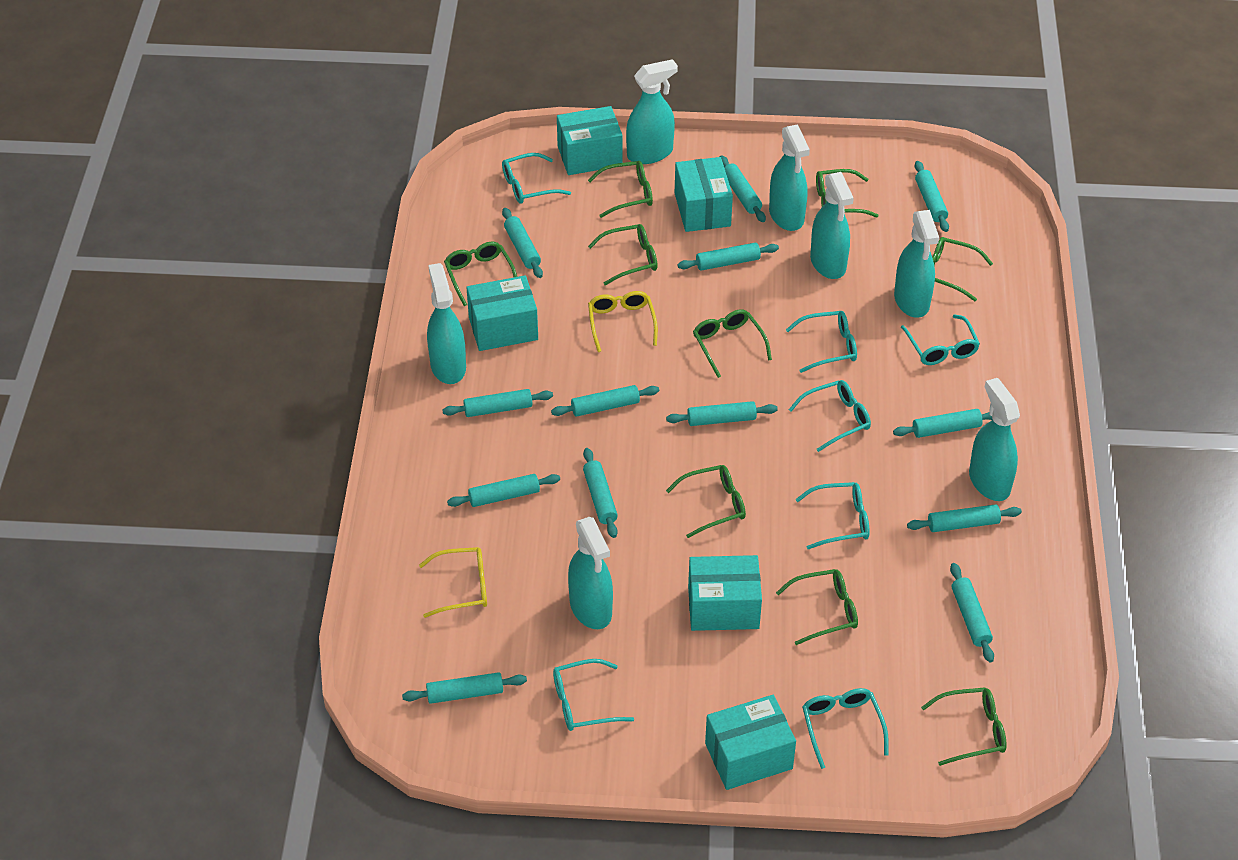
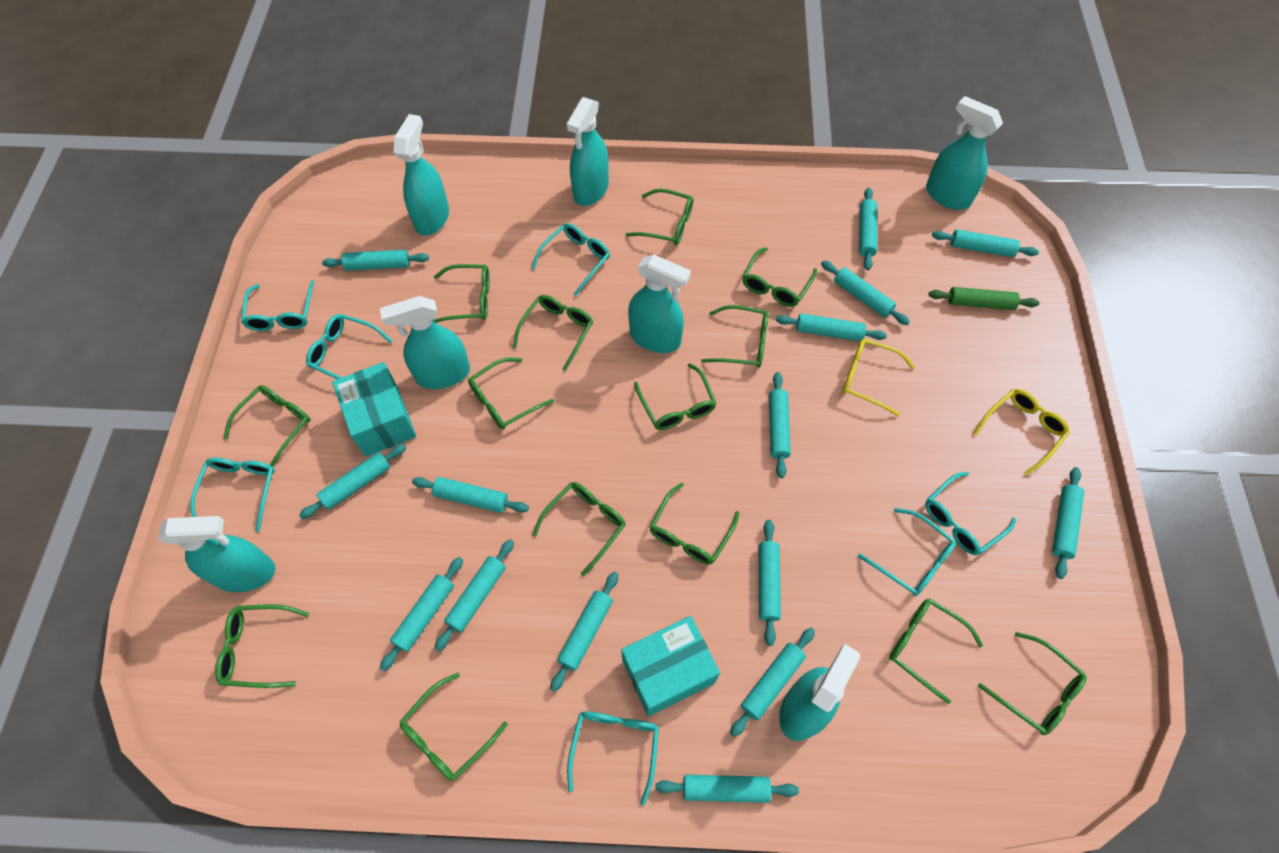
green glasses: 9 -> 14
green rolling pin: 0 -> 1
turquoise box: 5 -> 2
turquoise rolling pin: 13 -> 15

